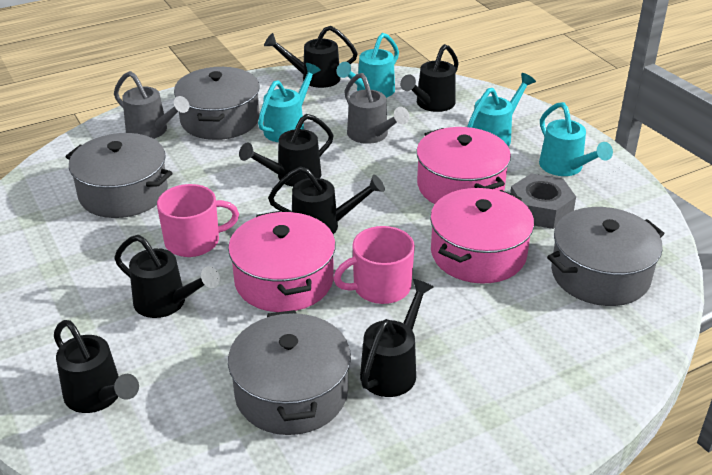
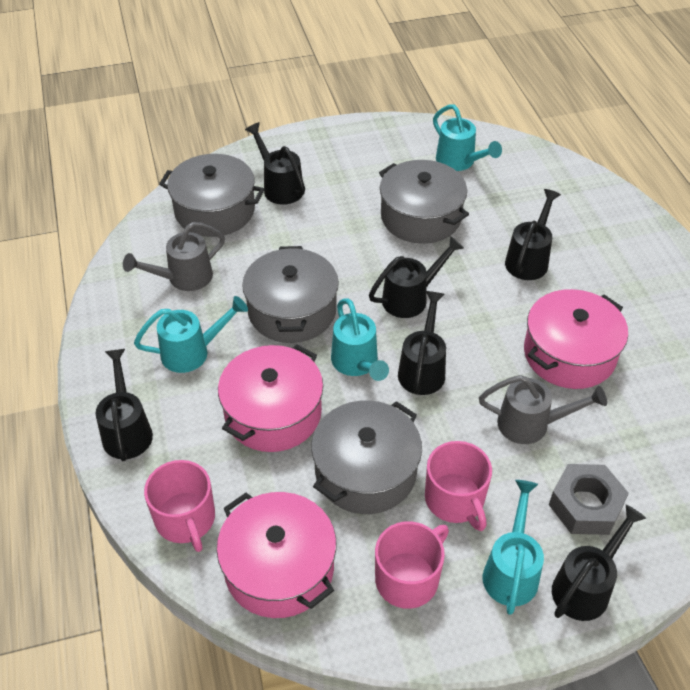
black watering can: 7 -> 6
pink mug: 2 -> 3

